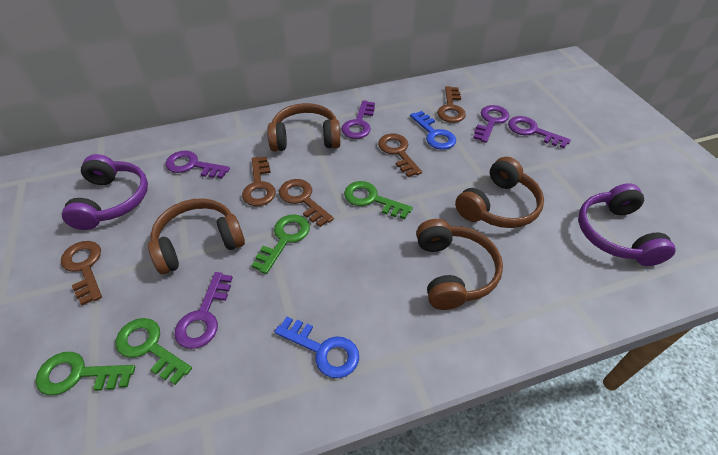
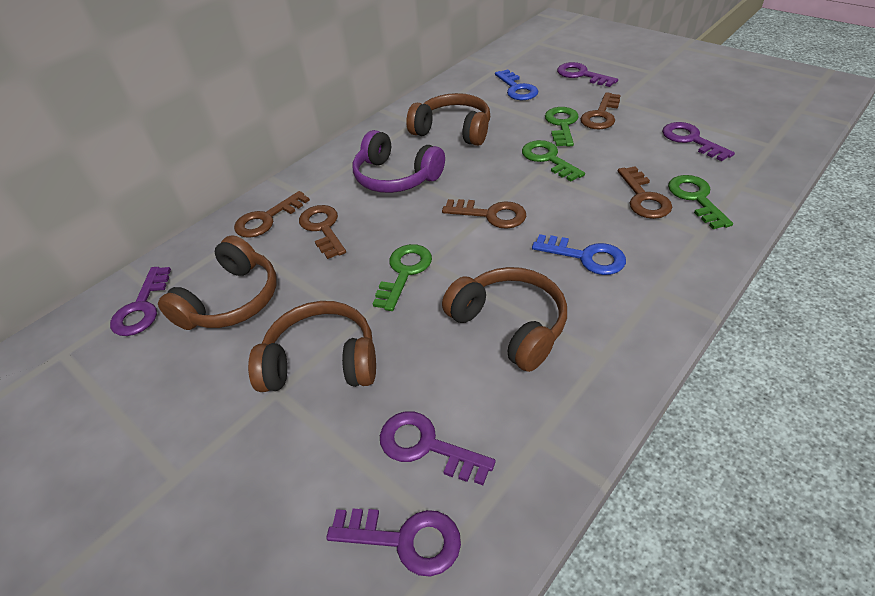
purple headphones: 2 -> 1

